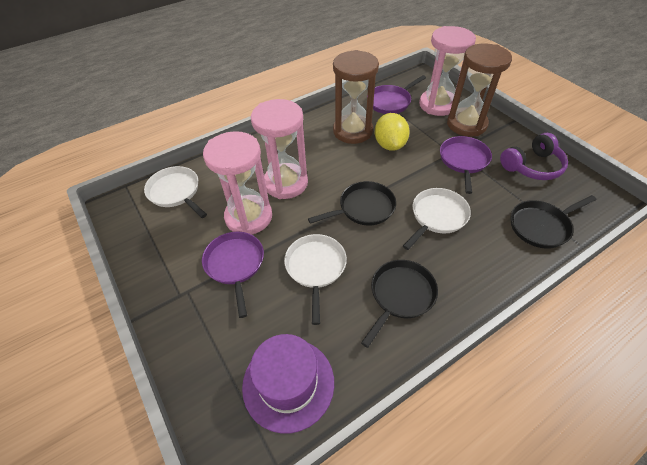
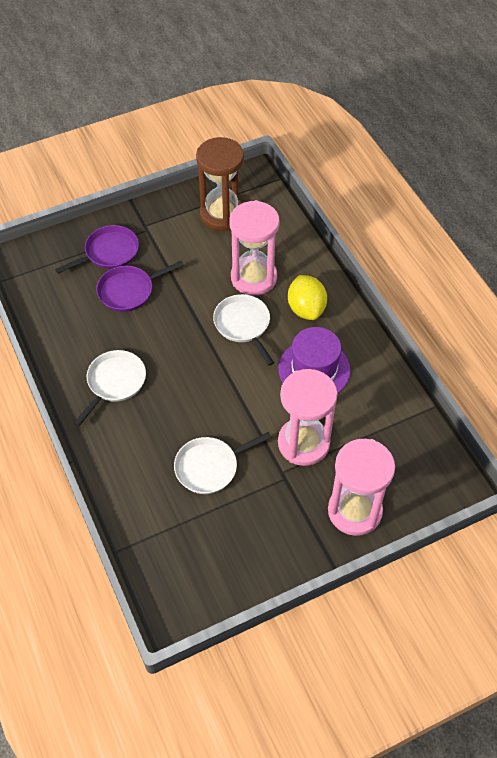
black pan: 3 -> 0
brown hourglass: 2 -> 1
purple headphones: 1 -> 0
purple pan: 3 -> 2

